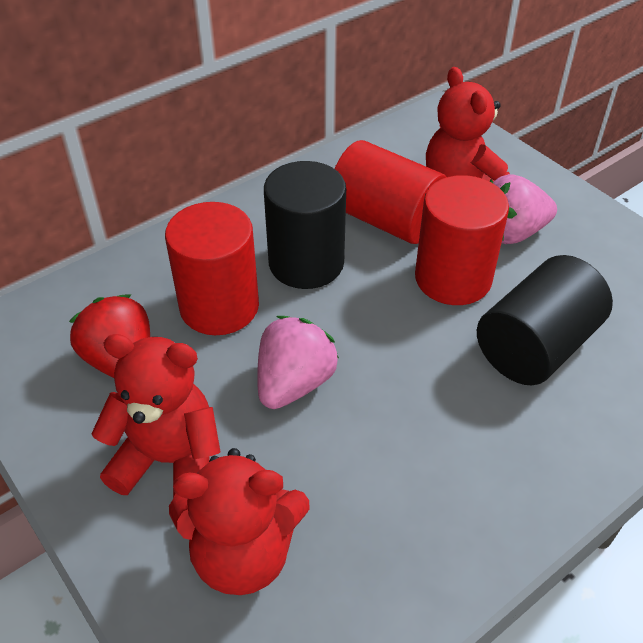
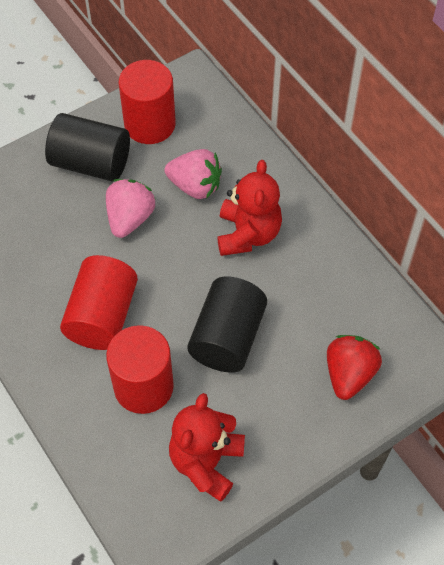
red teddy bear: 3 -> 2

